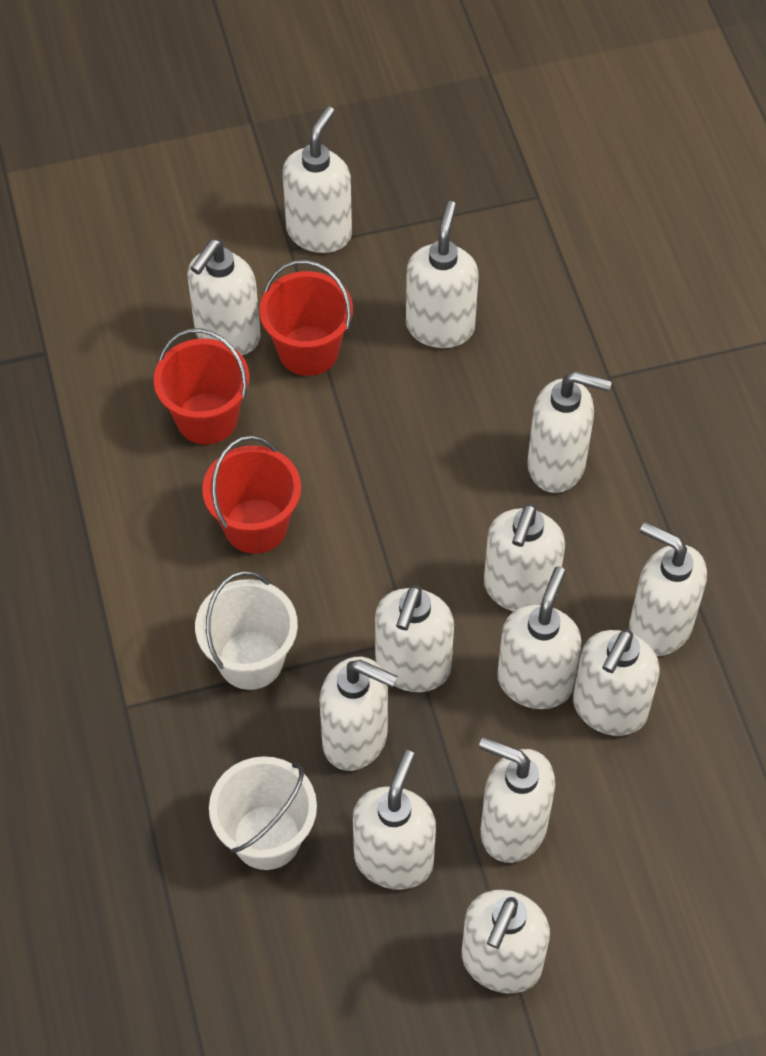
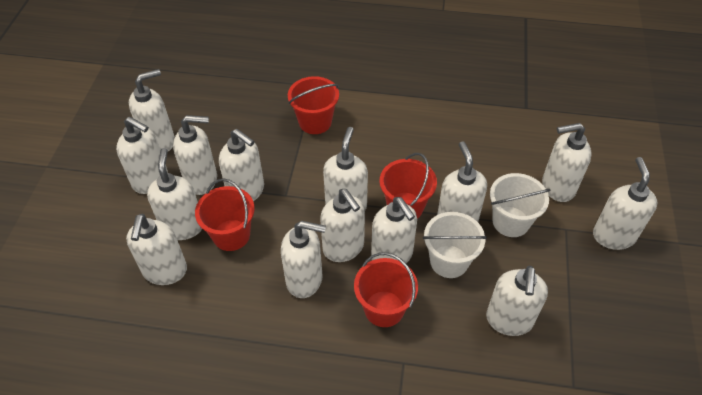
red bucket: 3 -> 4
white soap dispenser: 13 -> 14

